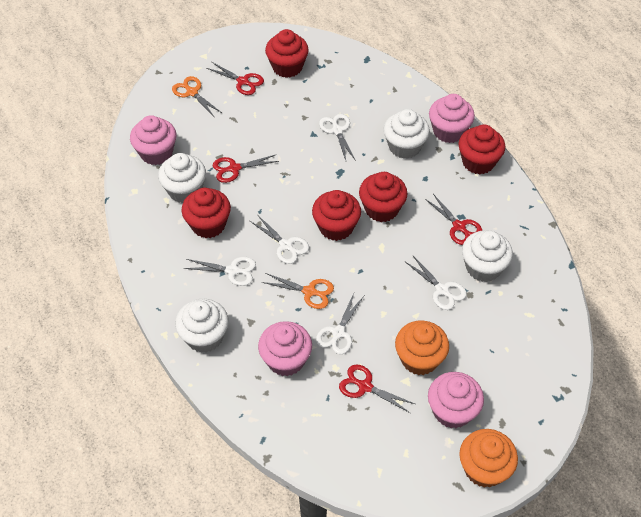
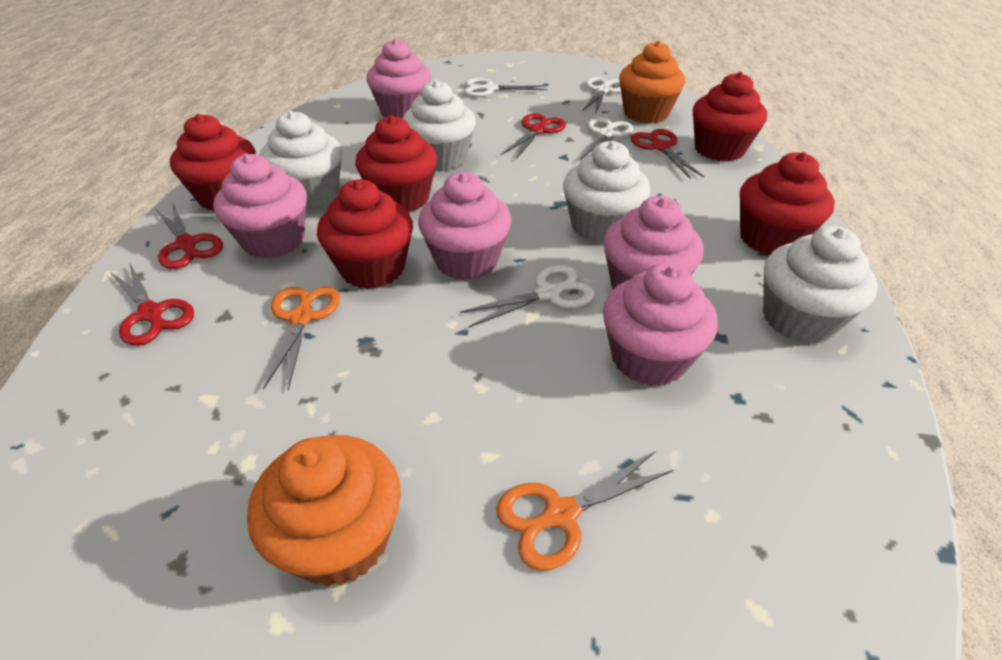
pink cupcake: 4 -> 5
white scissors: 5 -> 4

